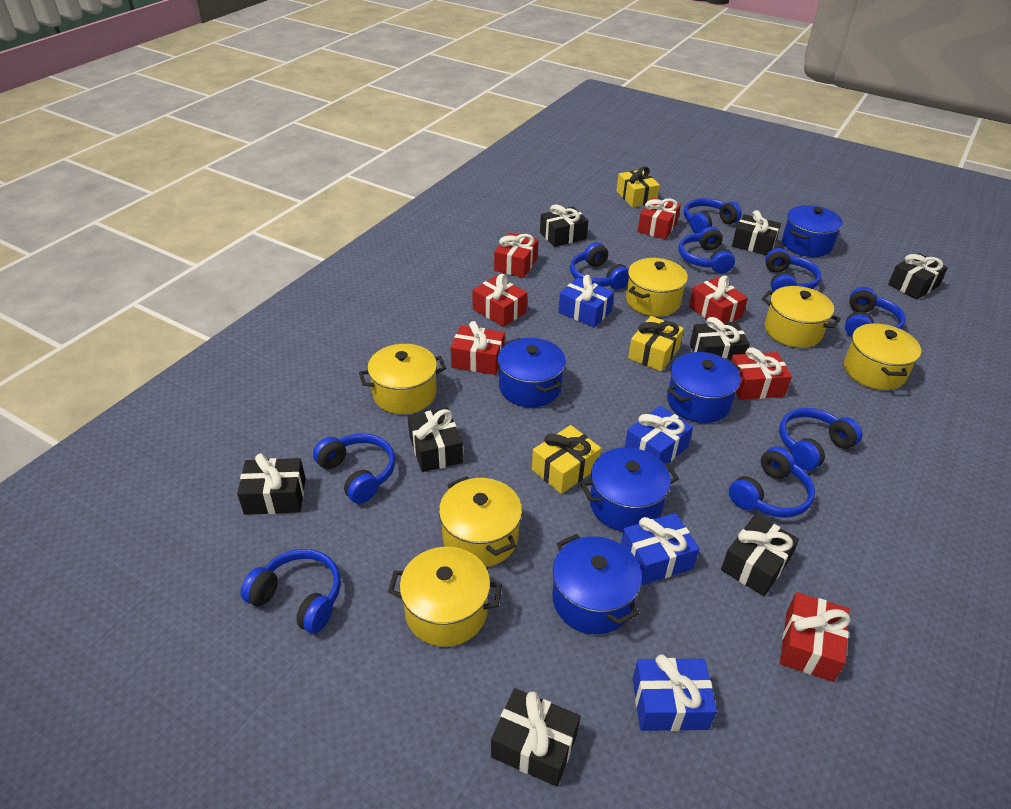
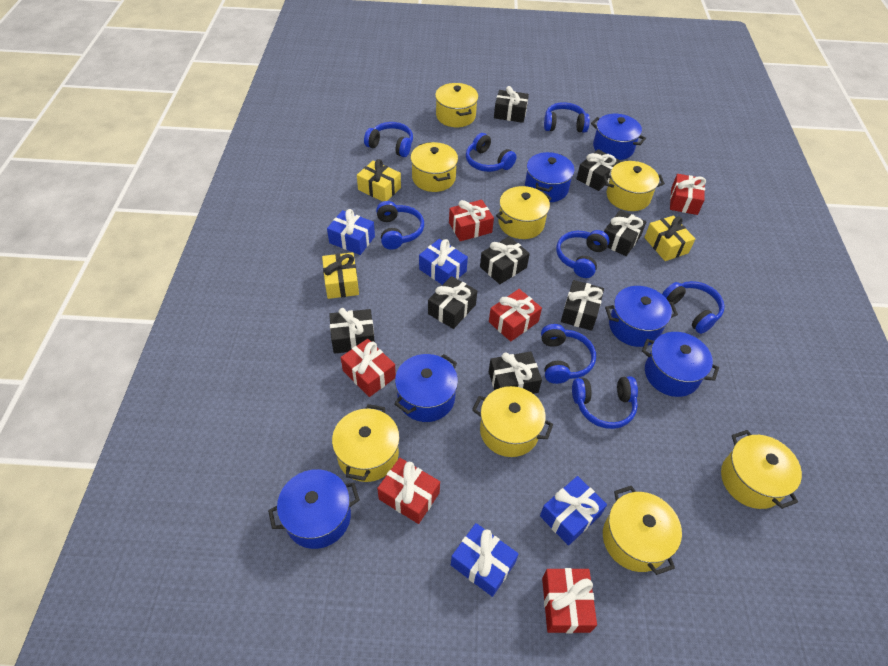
blue headphones: 9 -> 8
blue pot: 5 -> 6
red gift: 7 -> 6
yellow pot: 6 -> 8

